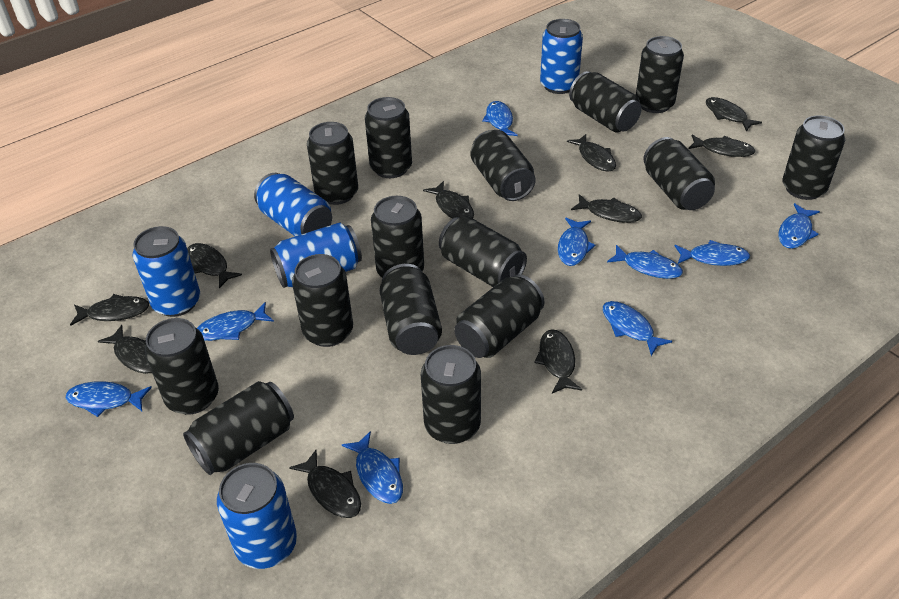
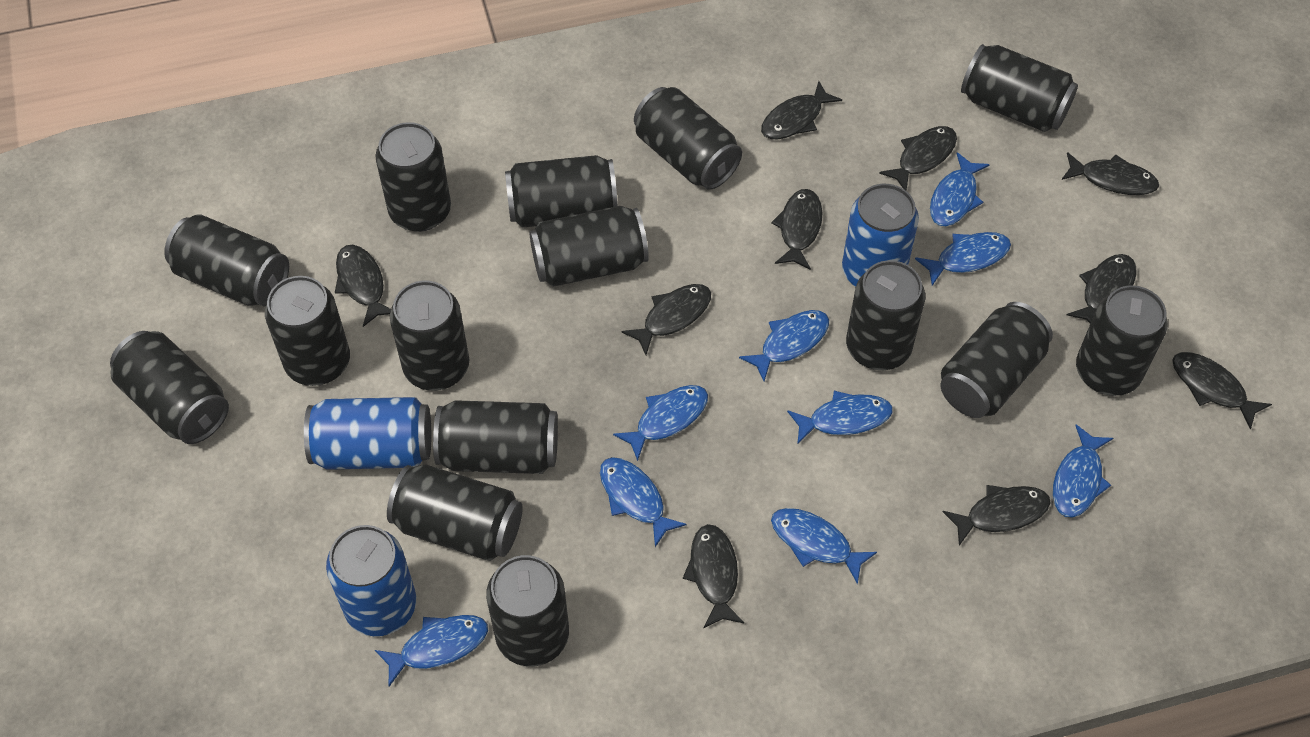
blue can: 5 -> 3

